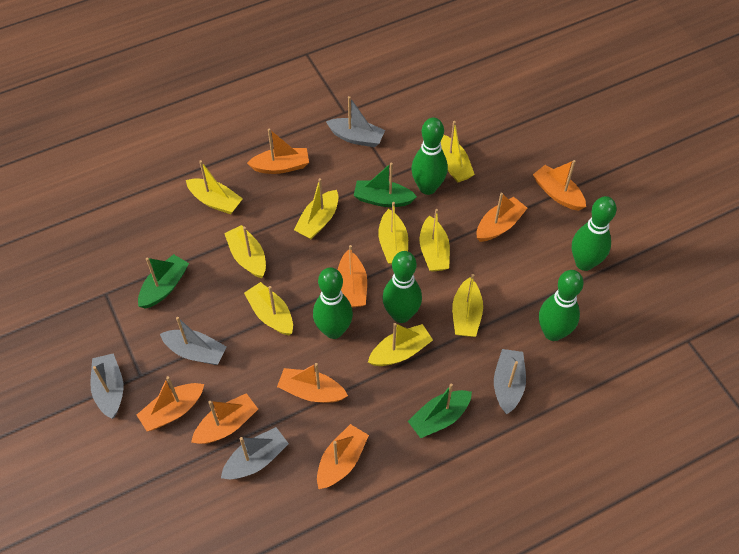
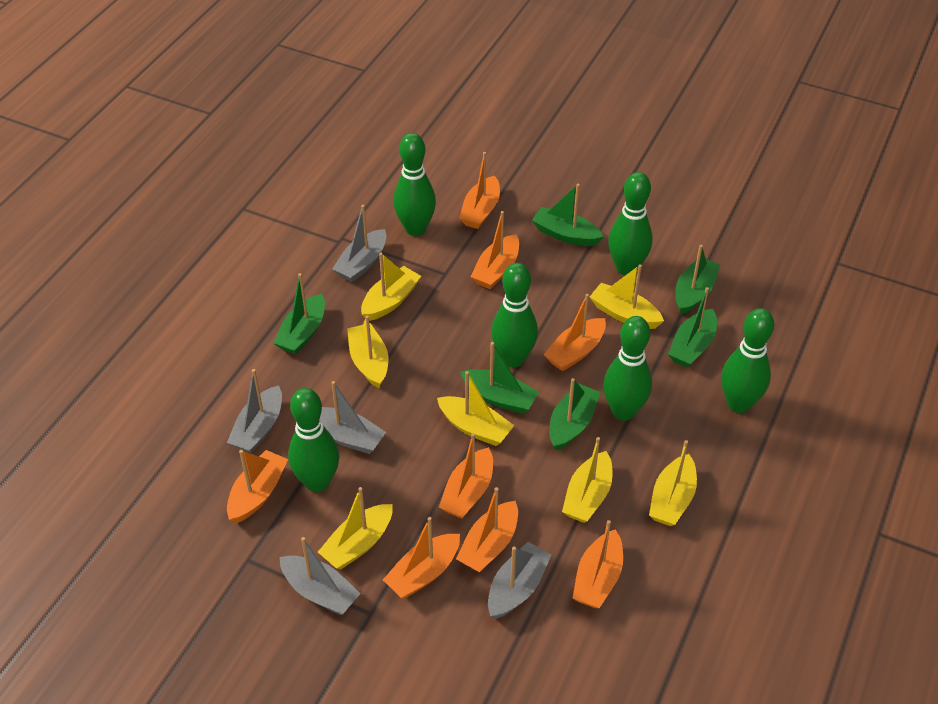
green boat: 3 -> 6
green bowling pin: 5 -> 6
yellow boat: 9 -> 7

